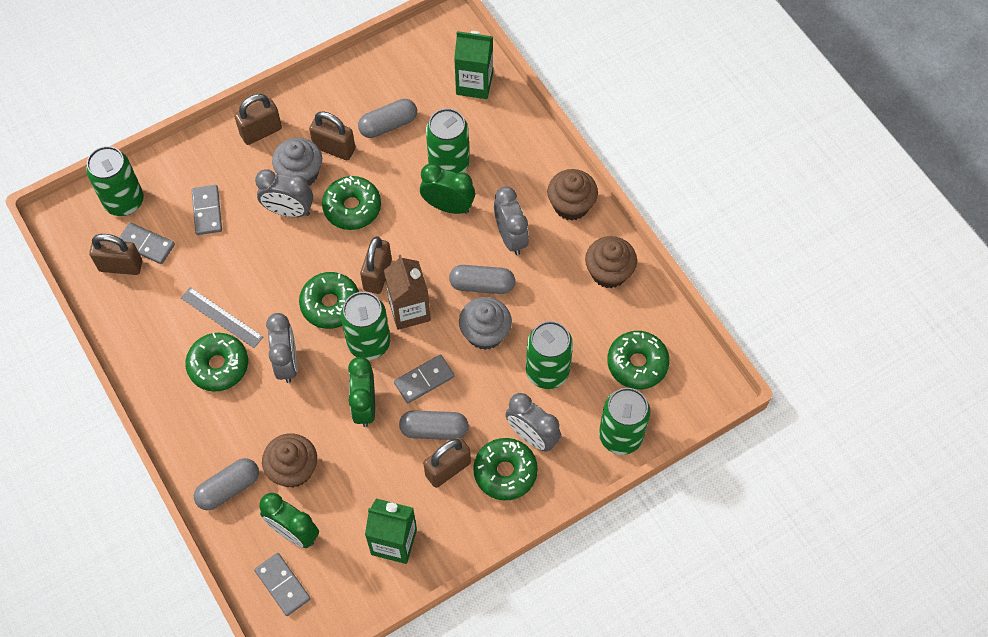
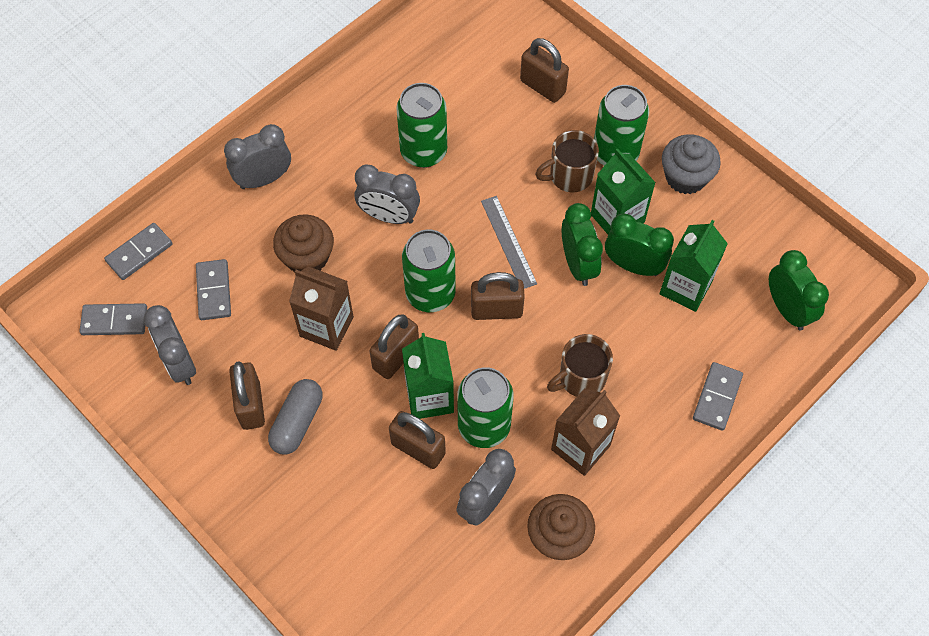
brown carton: 1 -> 2
brown cupcake: 3 -> 2
brown mug: 0 -> 2
green can: 5 -> 4
green carton: 2 -> 3
green donut: 5 -> 0
grey capsule: 4 -> 1
grey cupcake: 2 -> 1

